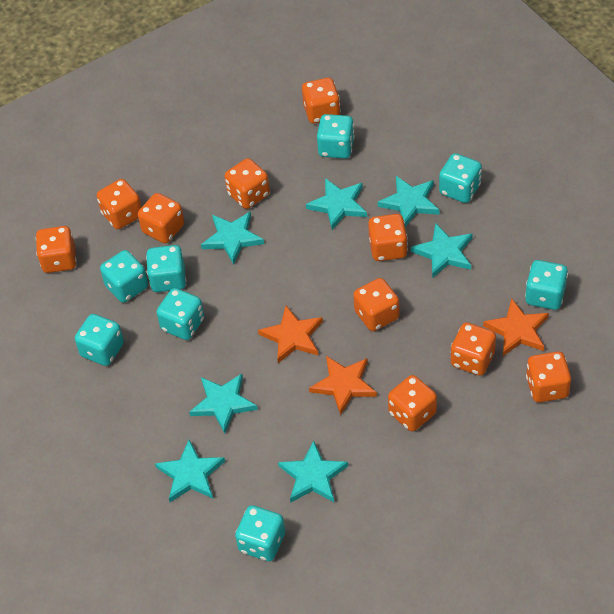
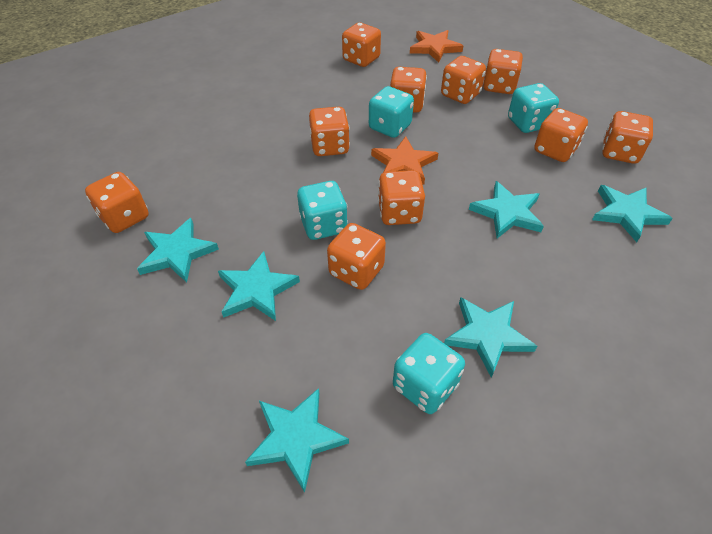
orange star: 3 -> 2
turquoise dice: 8 -> 4
turquoise star: 7 -> 6

